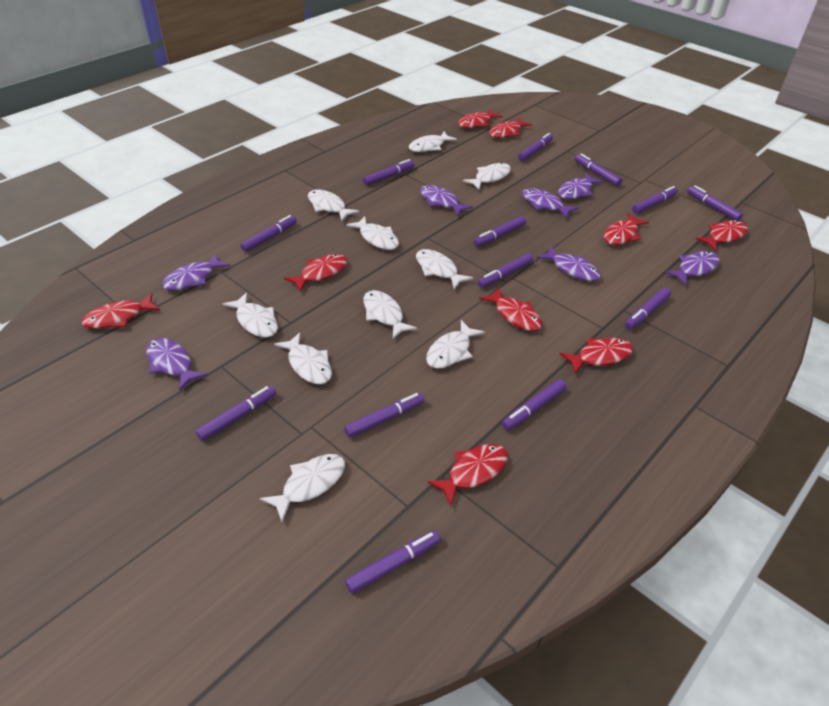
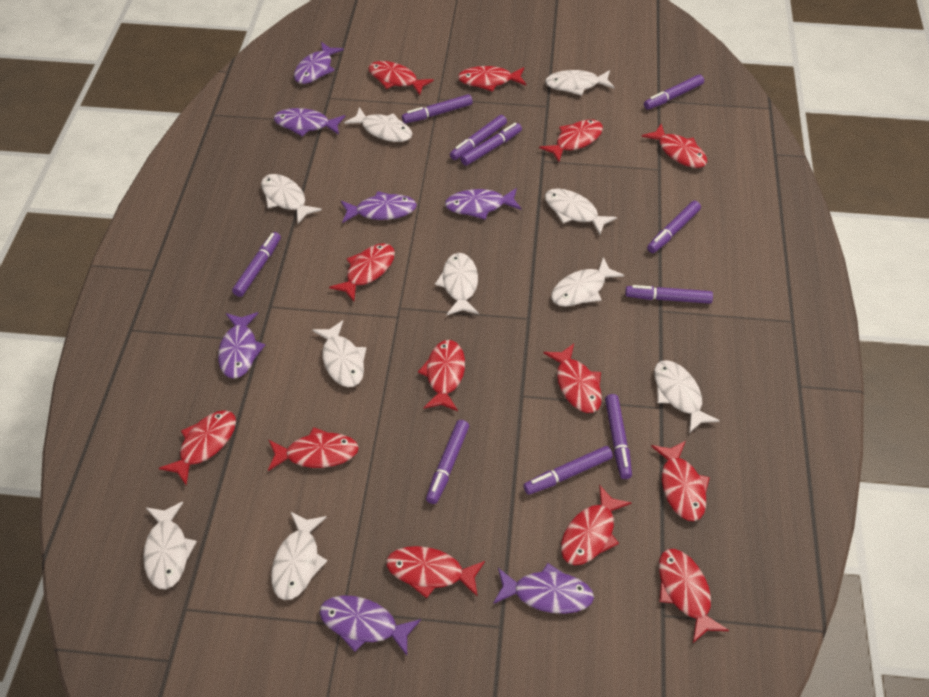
purple marker: 13 -> 10
red fish: 9 -> 13

